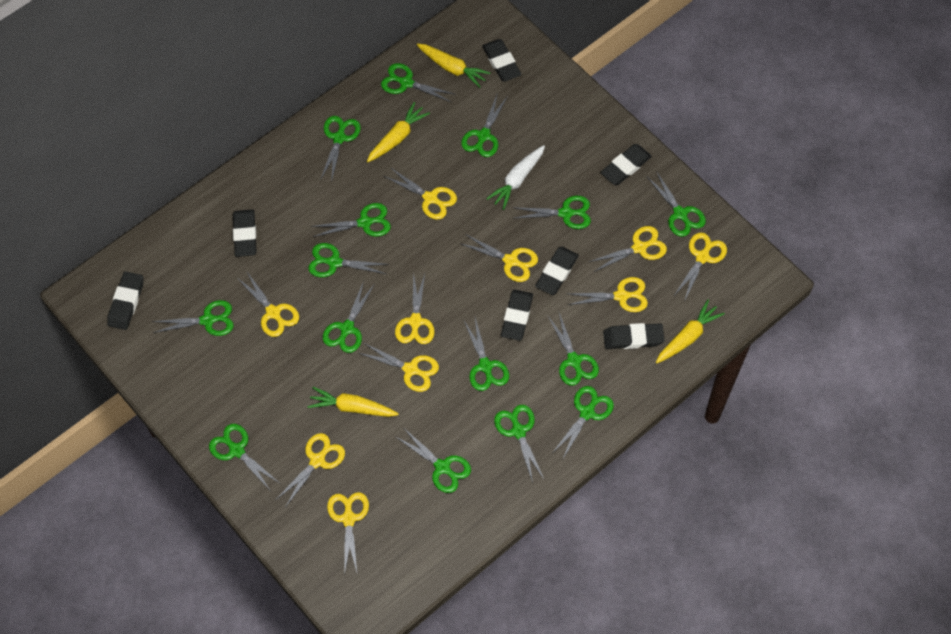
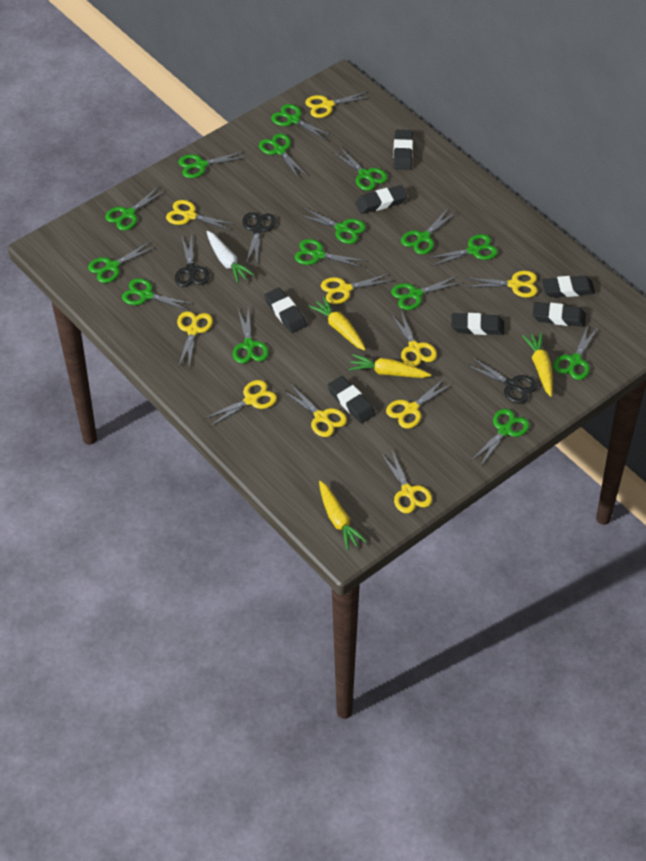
black scissors: 0 -> 3

